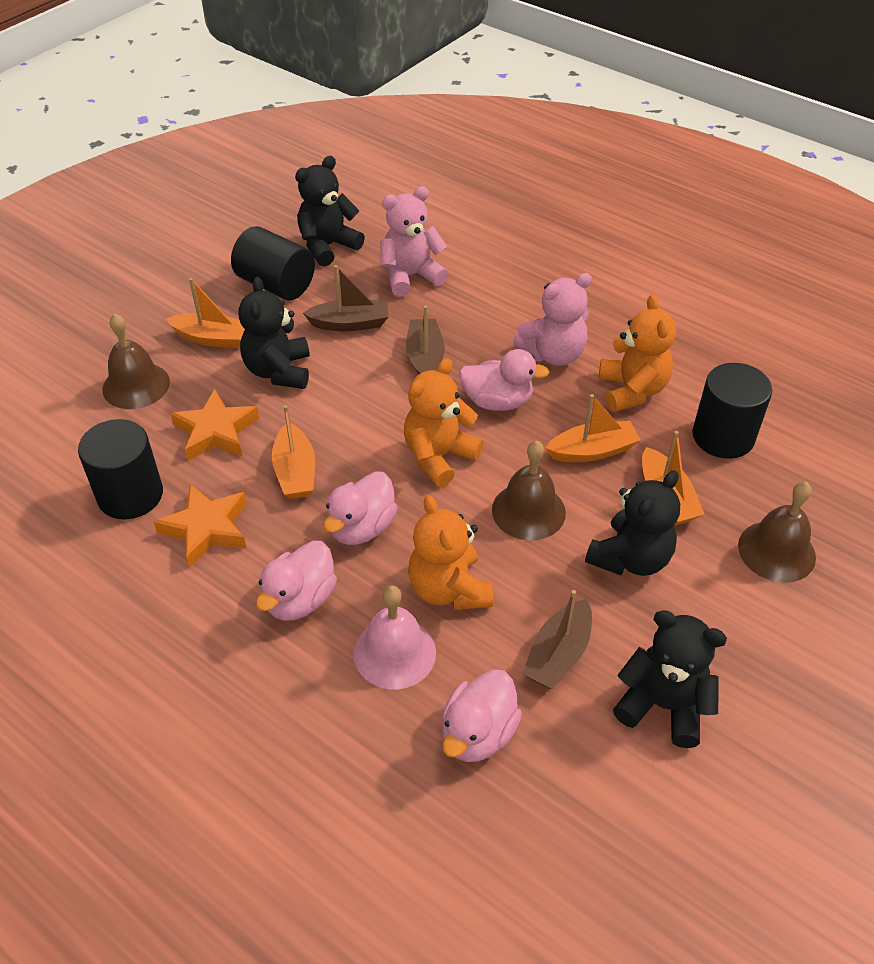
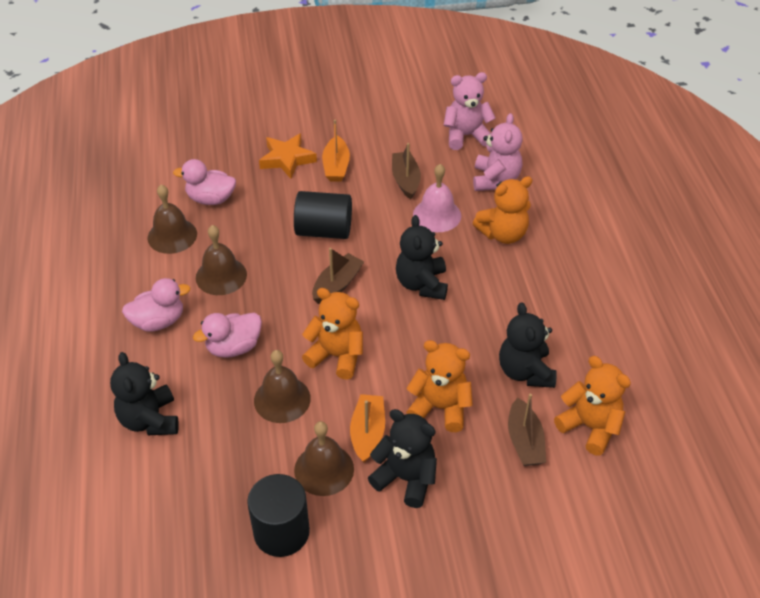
black cylinder: 3 -> 2
brown bell: 3 -> 4
orange boat: 4 -> 2
orange star: 2 -> 1
orange teddy bear: 3 -> 4
pink duck: 4 -> 3

